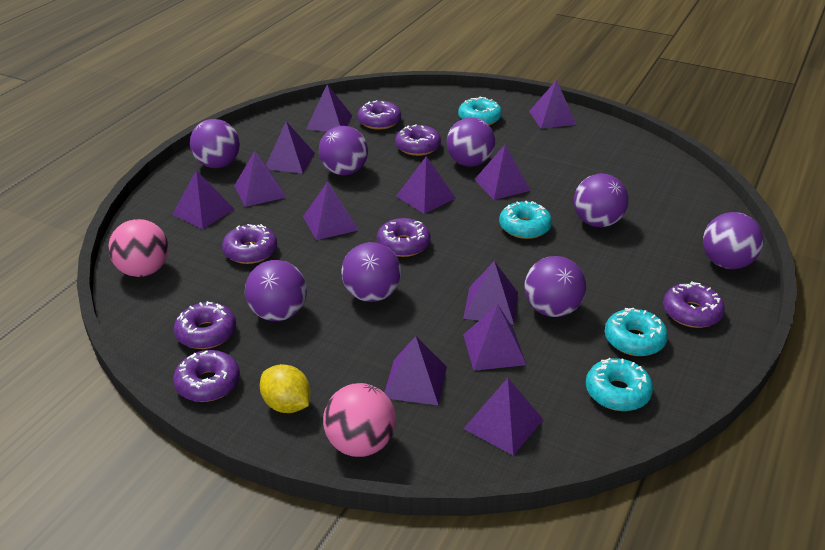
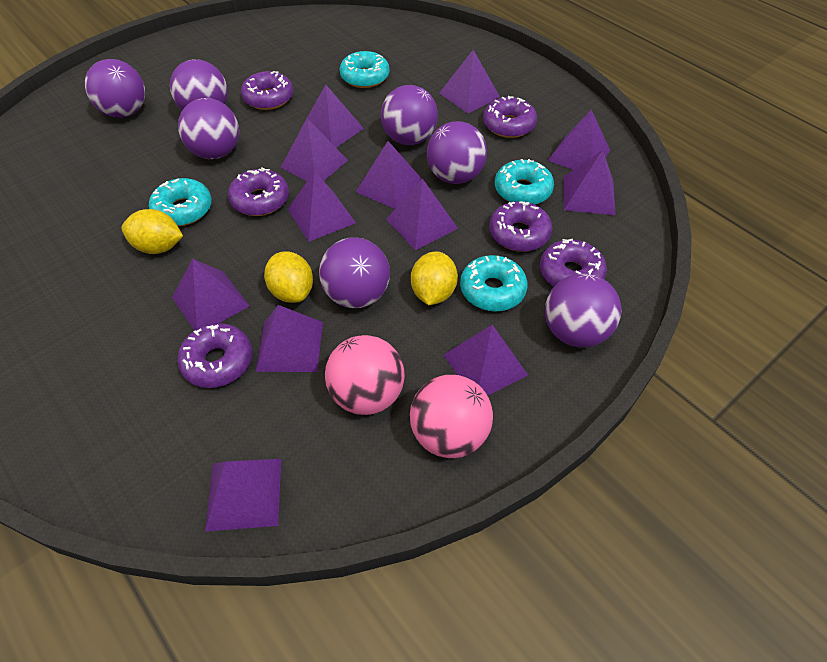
purple ball: 8 -> 7
purple donut: 7 -> 6
yellow lemon: 1 -> 3

